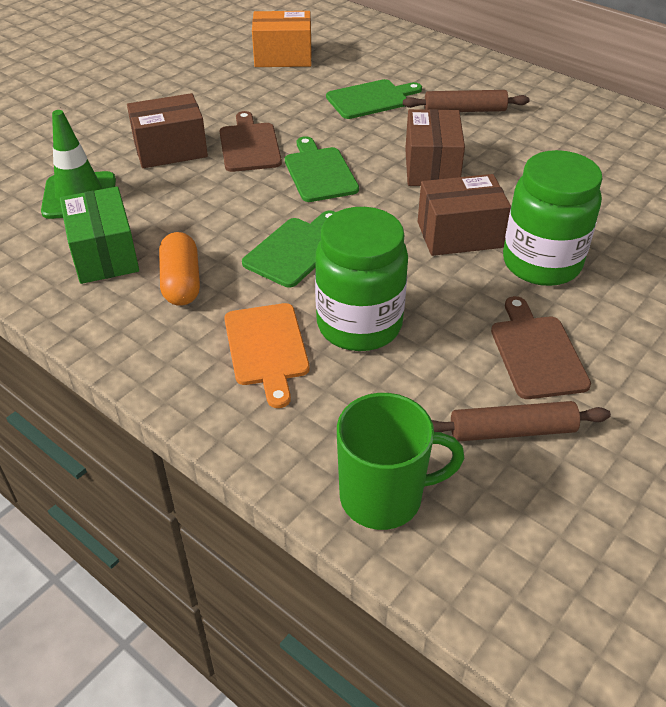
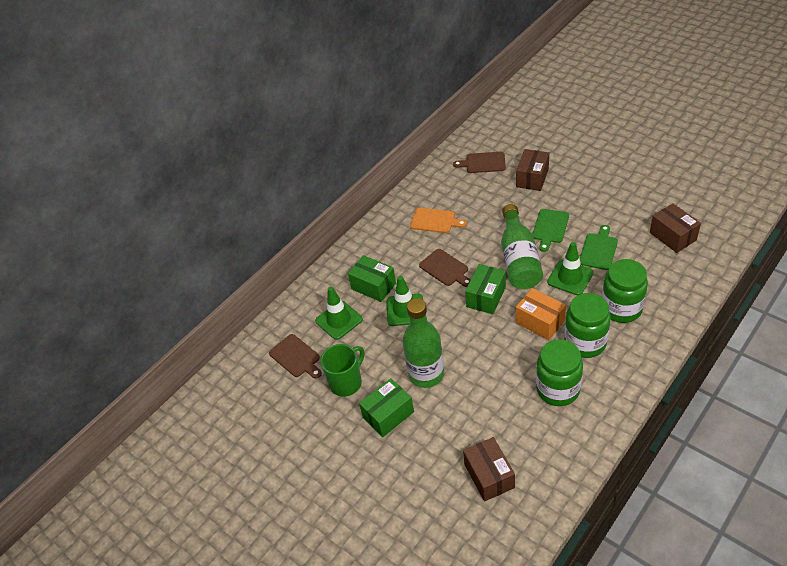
brown cutting board: 2 -> 3
brown rolling pin: 2 -> 0
green bottle: 0 -> 2
green box: 1 -> 3
green cutting board: 3 -> 2
green jar: 2 -> 3
green traffic cone: 1 -> 3
orange capsule: 1 -> 0

